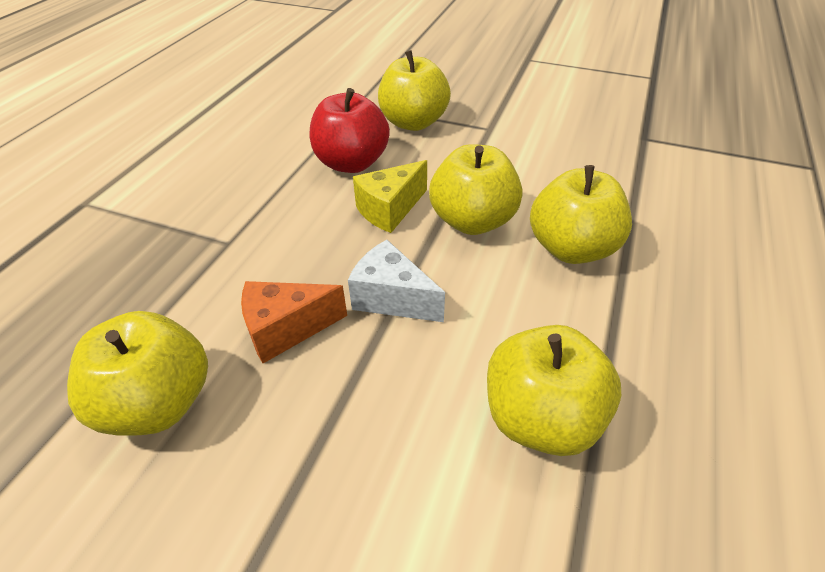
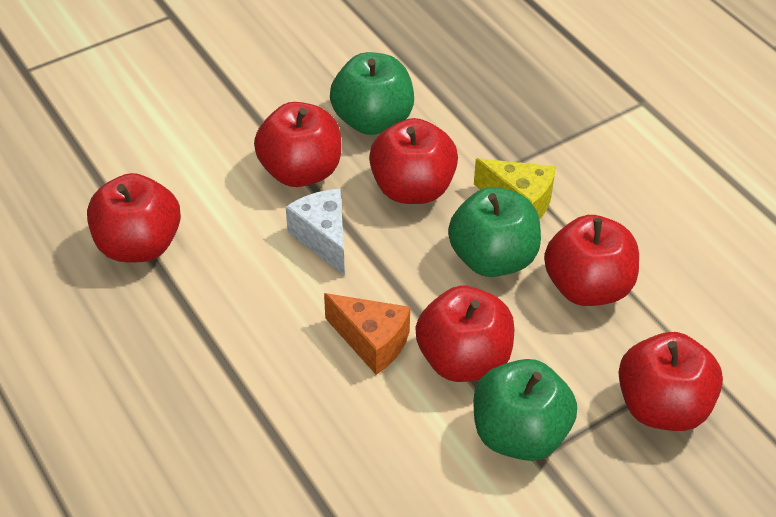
green apple: 0 -> 3
red apple: 1 -> 6
yellow apple: 5 -> 0

